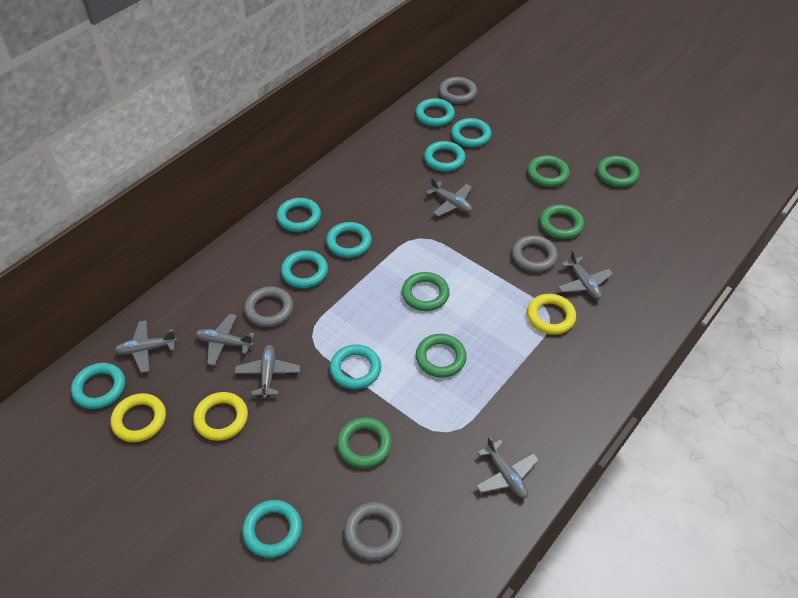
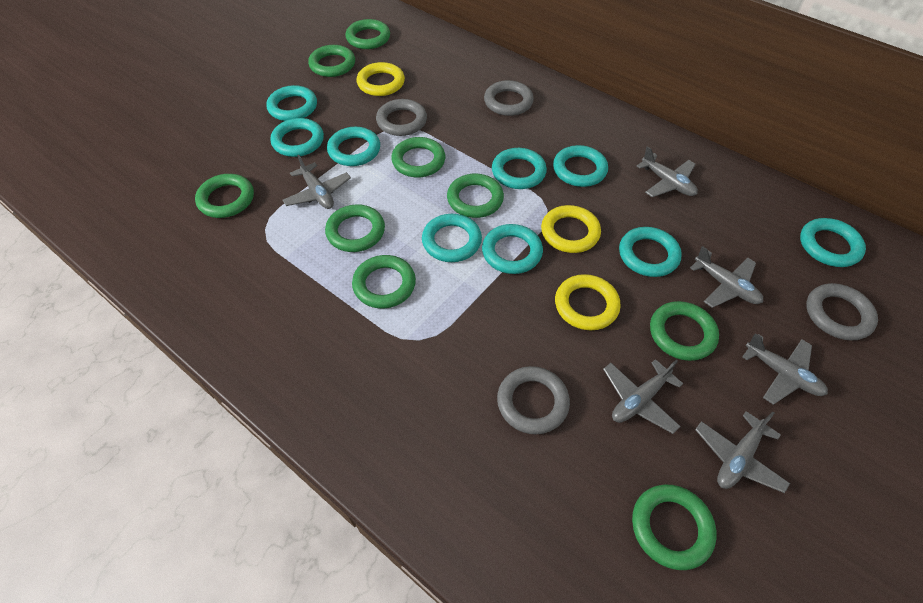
green ring: 6 -> 9

